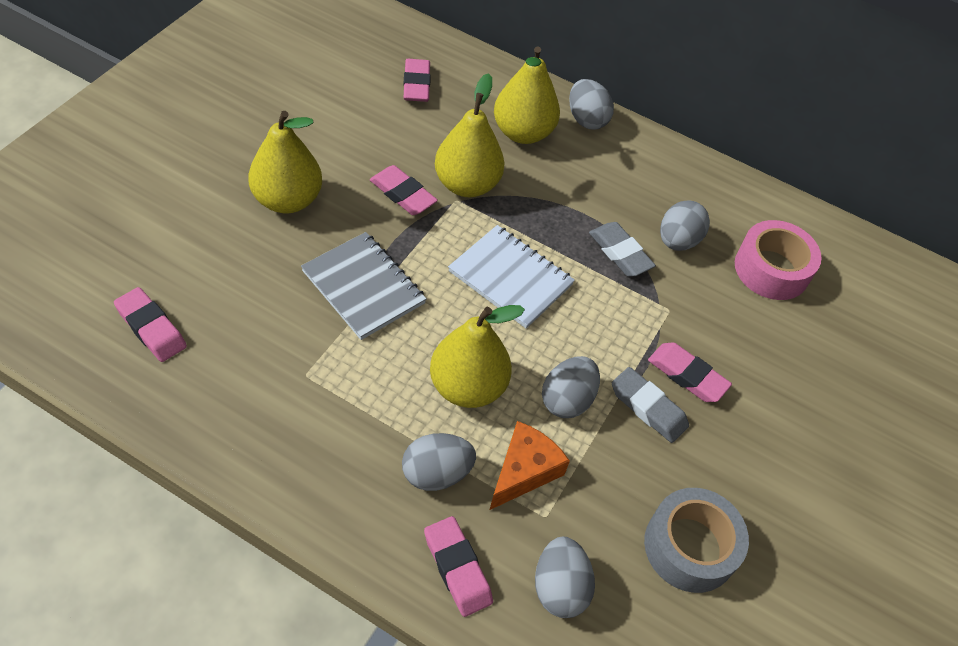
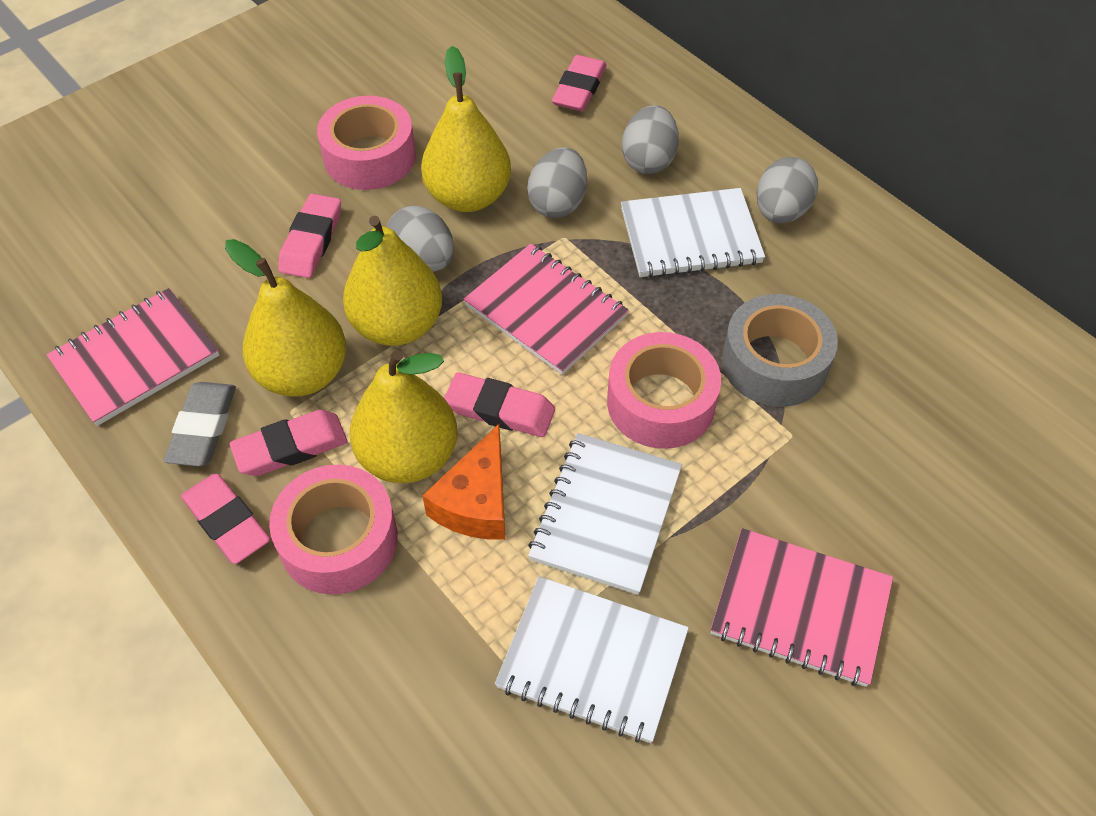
grey egg: 5 -> 4
grey eraser: 2 -> 1
grey notebook: 1 -> 0
pink notebook: 0 -> 3
pink tape: 1 -> 3
white notebook: 1 -> 3

